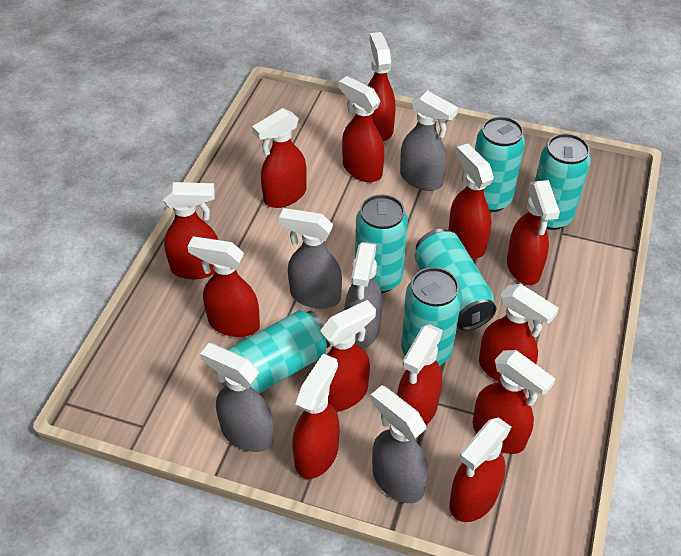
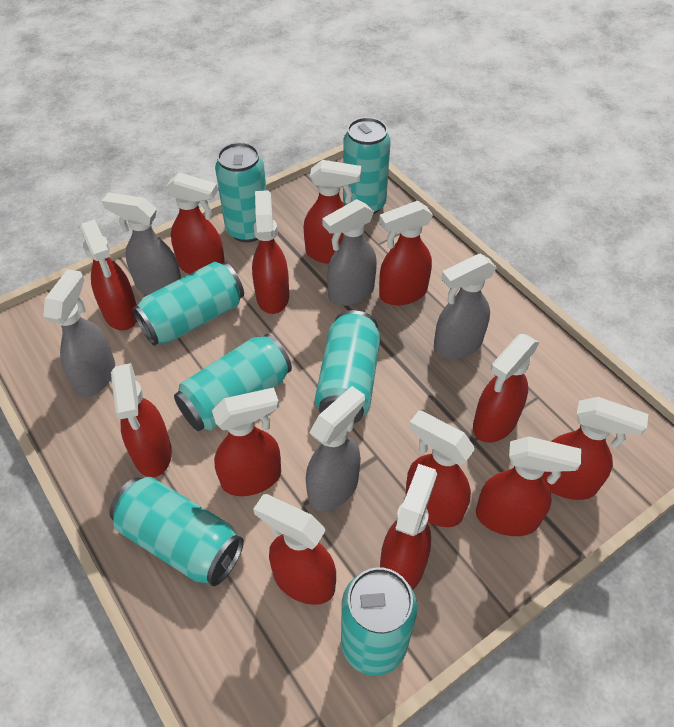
turquoise can: 6 -> 7

